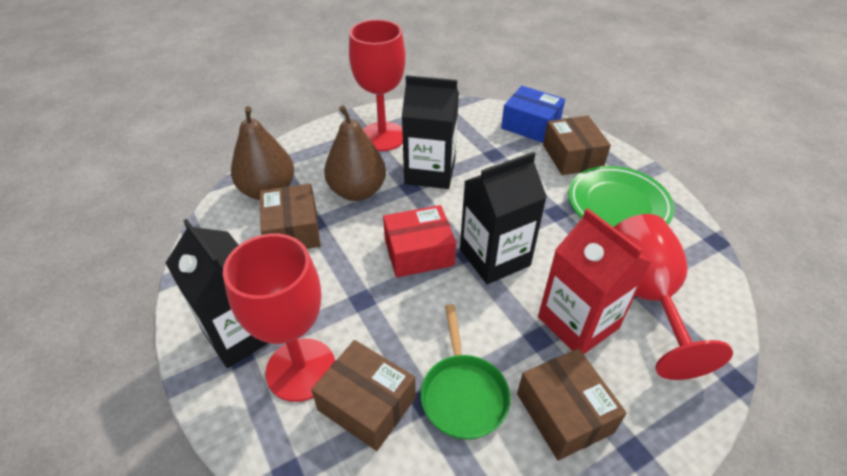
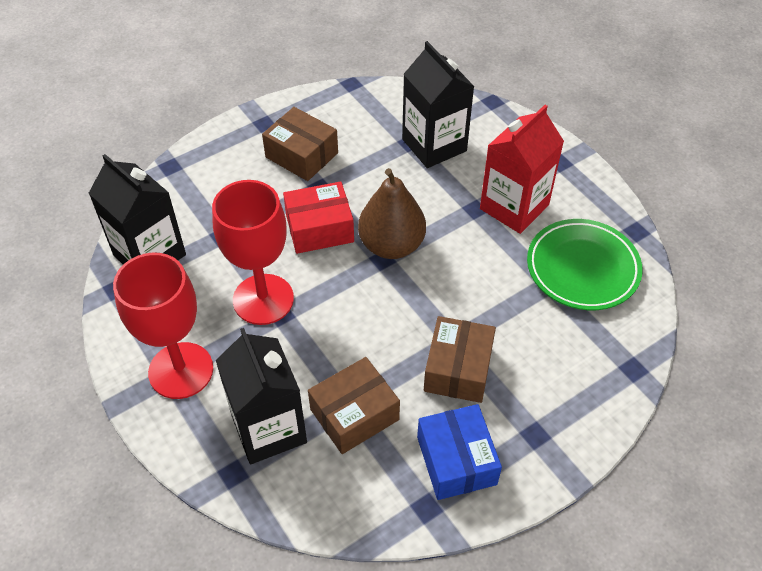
brown box: 4 -> 3
brown pear: 2 -> 1
green pan: 1 -> 0
red goblet: 3 -> 2

